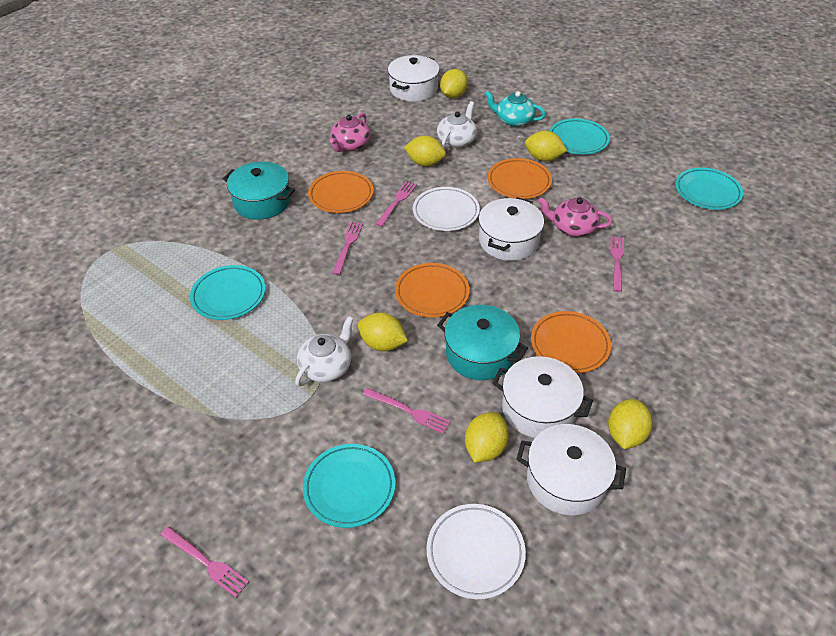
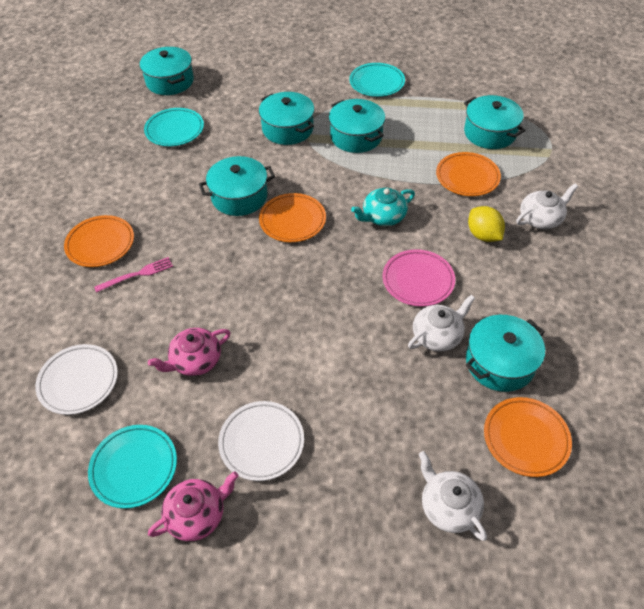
pink fork: 5 -> 1
pink plate: 0 -> 1
turquoise plate: 4 -> 3
turquoise pot: 2 -> 6
white pot: 4 -> 0
white teapot: 2 -> 3
yellow lemon: 6 -> 1

